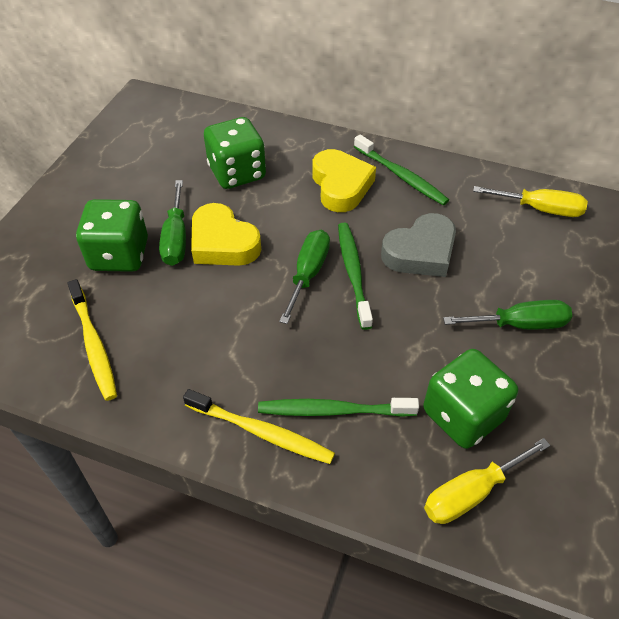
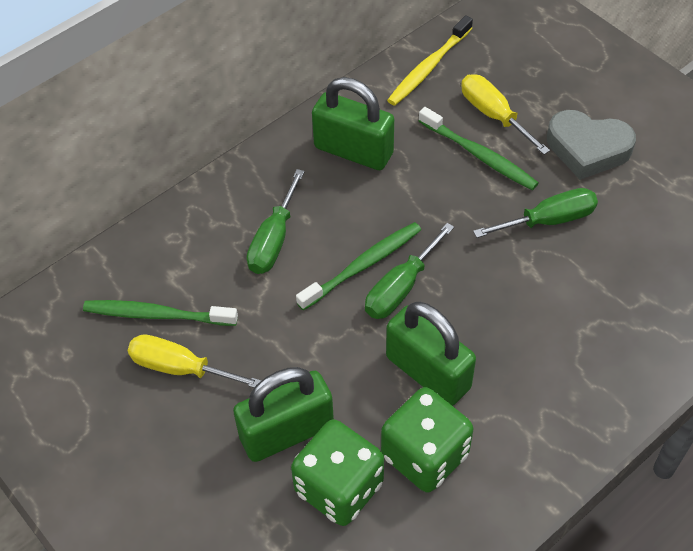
green dice: 3 -> 2
green padlock: 0 -> 3
yellow heart: 2 -> 0
yellow toothbrush: 2 -> 1

